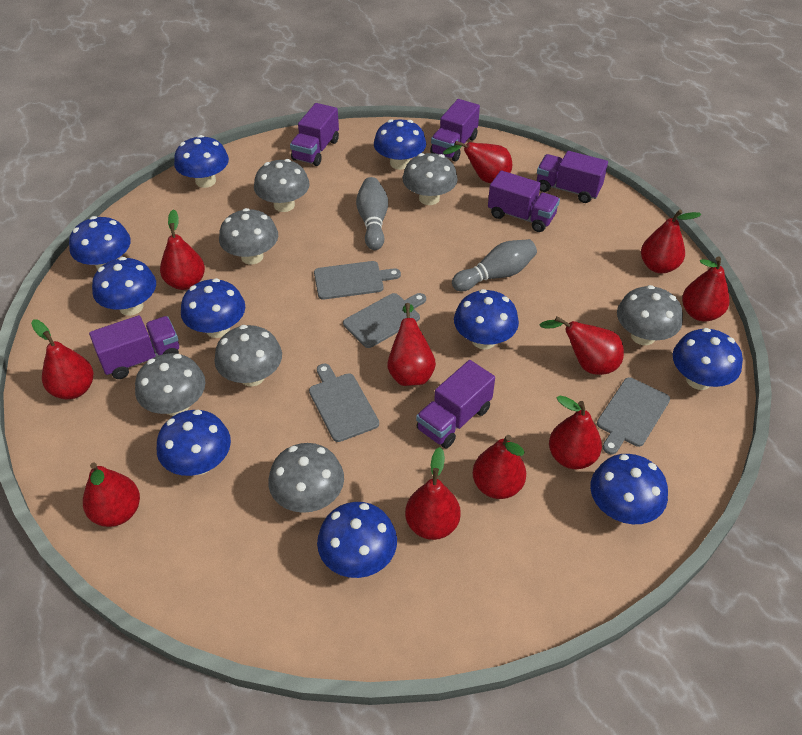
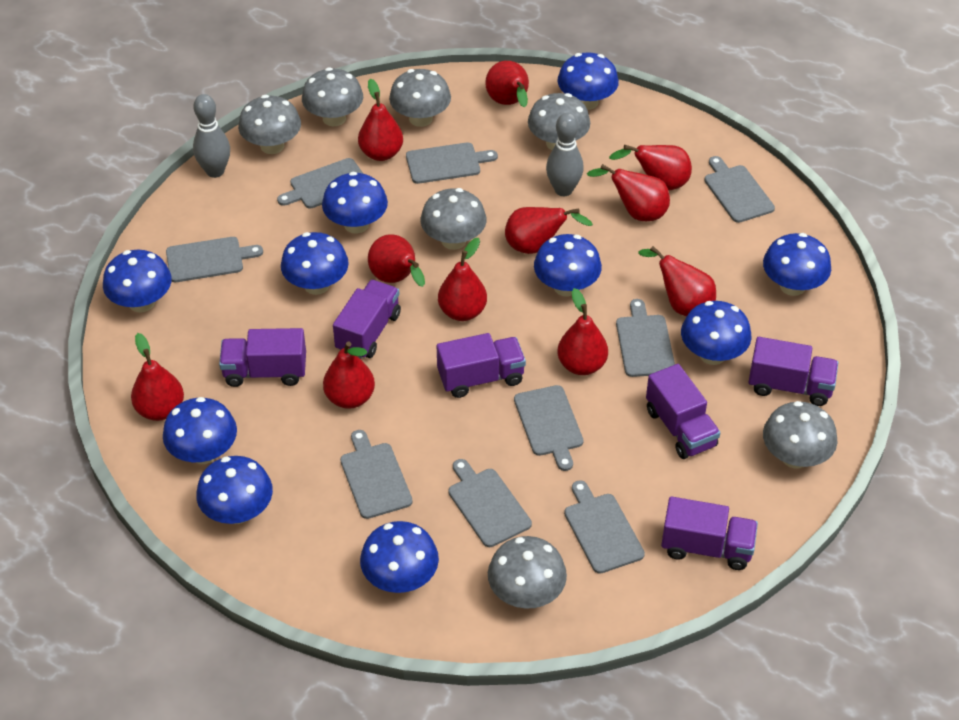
grey cutting board: 4 -> 9

